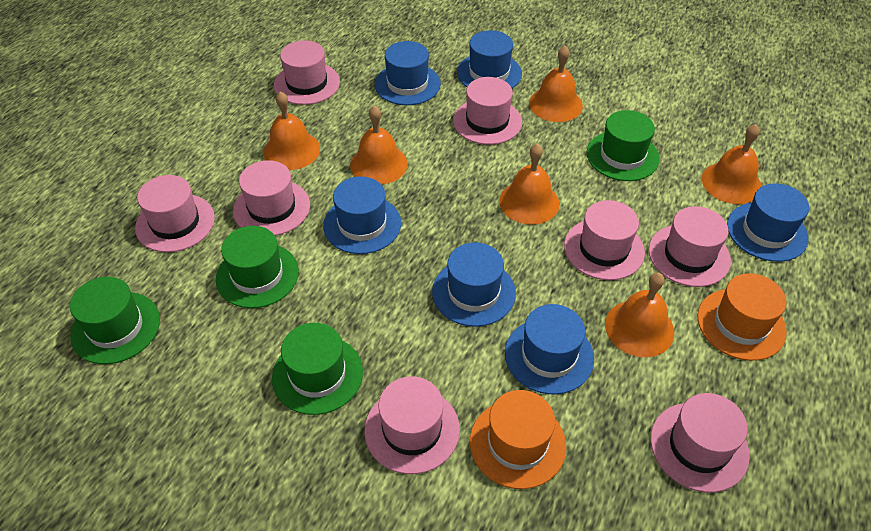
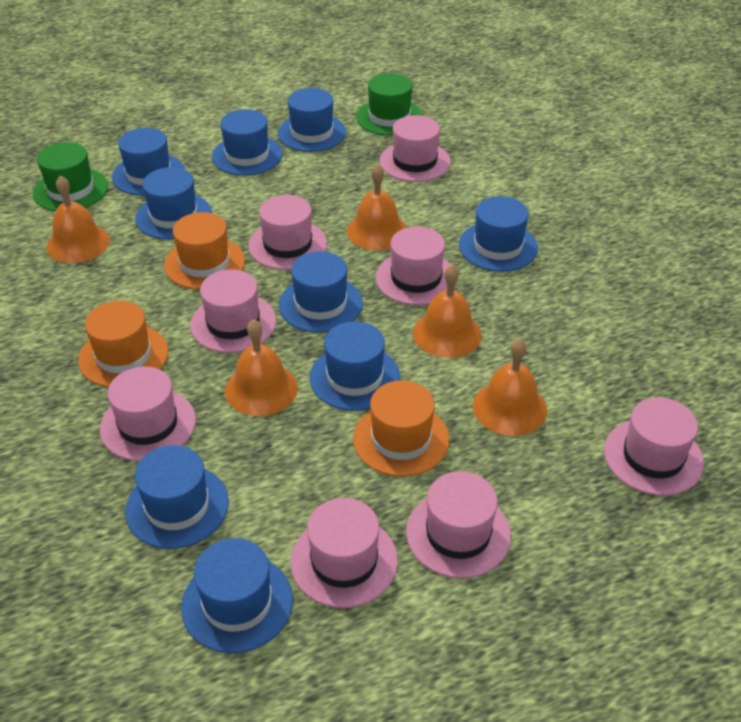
blue hat: 6 -> 9
green hat: 4 -> 2
orange bell: 6 -> 5
orange hat: 2 -> 3

